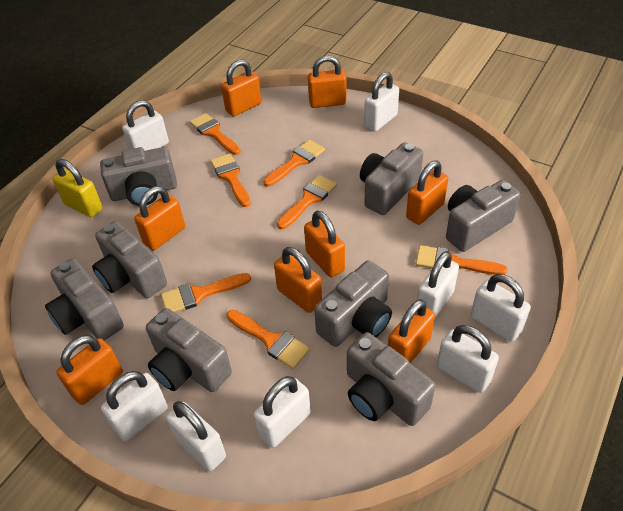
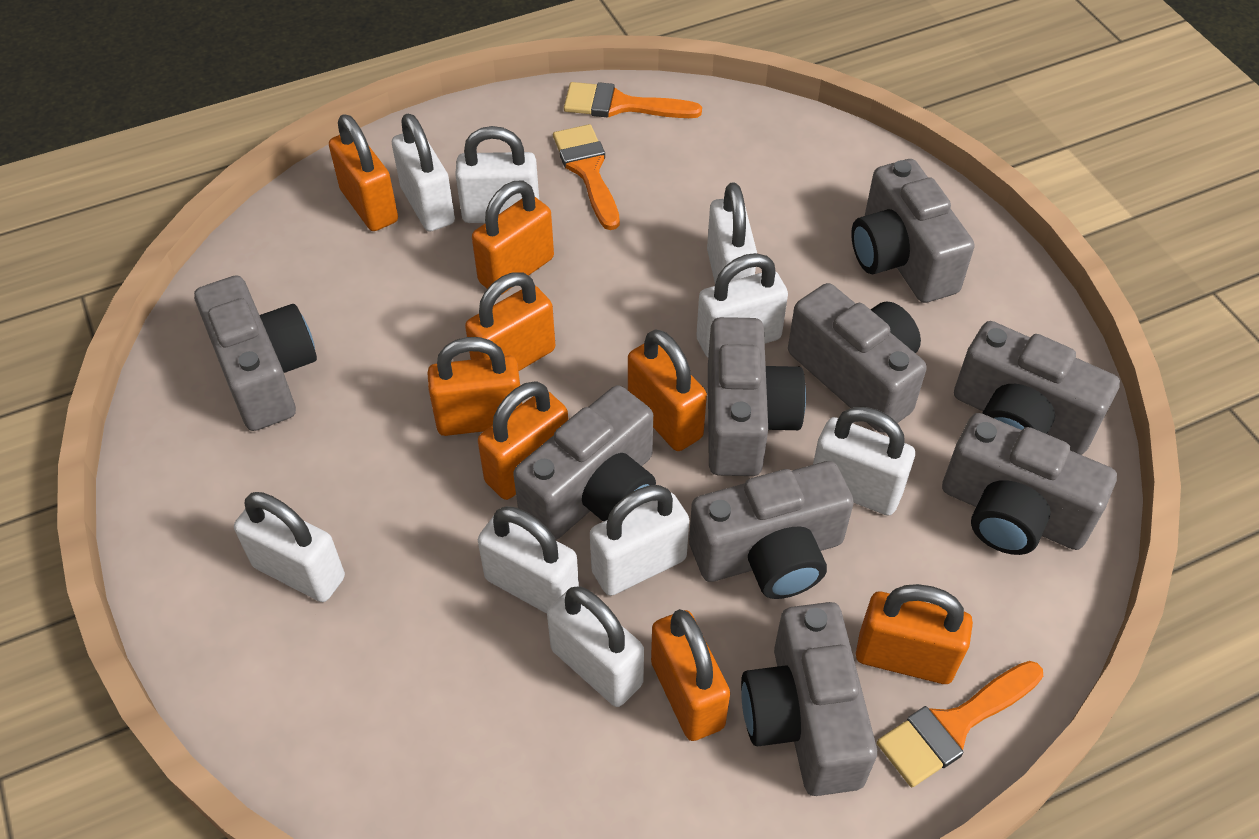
grey camera: 8 -> 9
orange brush: 7 -> 3
white padlock: 8 -> 9
yellow padlock: 1 -> 0

